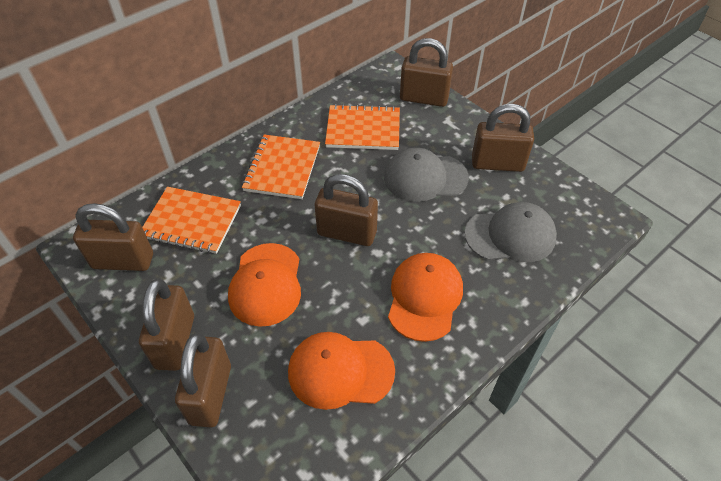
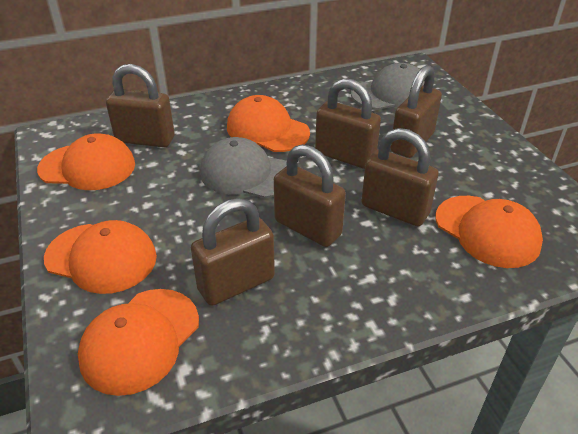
orange cap: 3 -> 5
orange notebook: 3 -> 0

